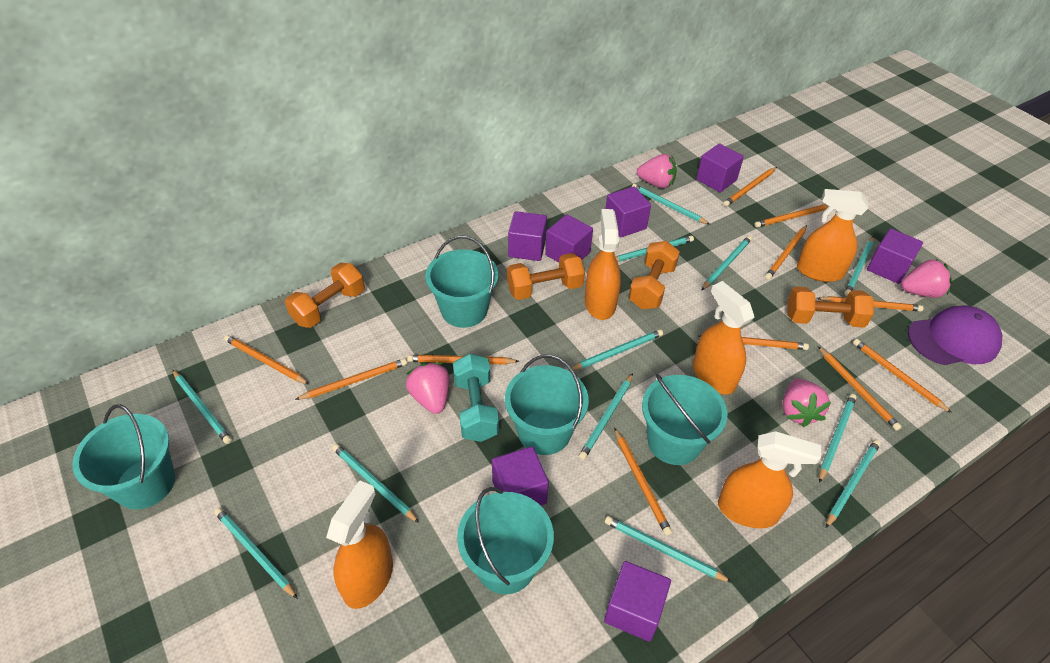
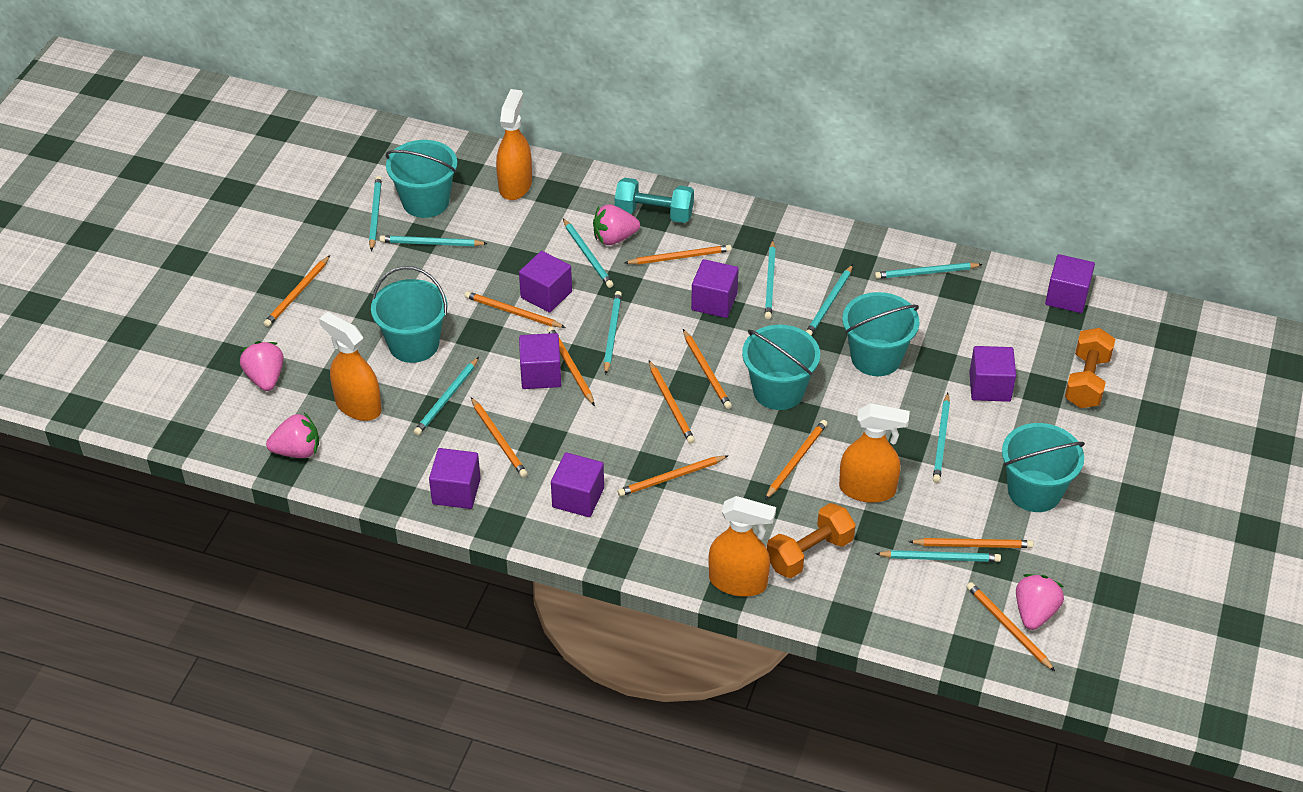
orange dumbbell: 4 -> 2
orange spray bottle: 5 -> 4
purple cap: 1 -> 0
turquoise pencil: 12 -> 10

